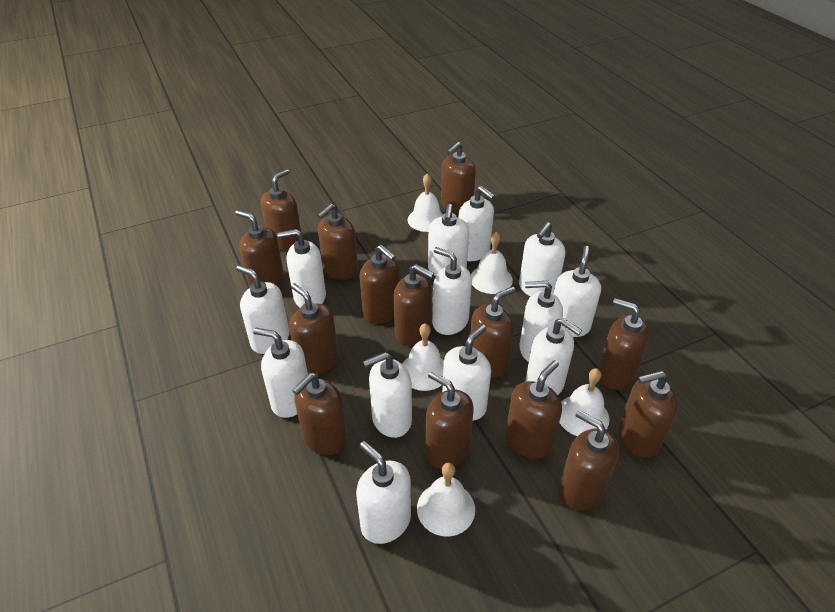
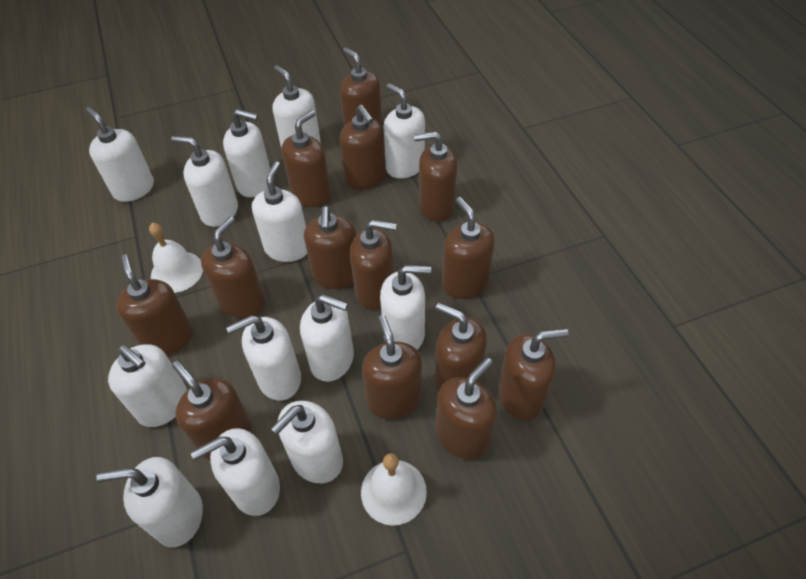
white bell: 5 -> 2

